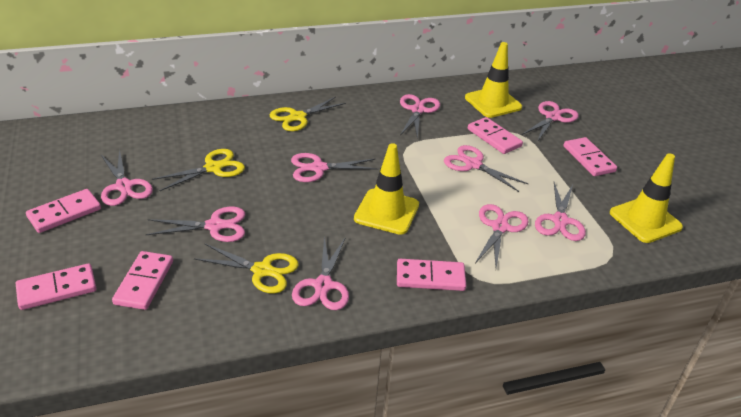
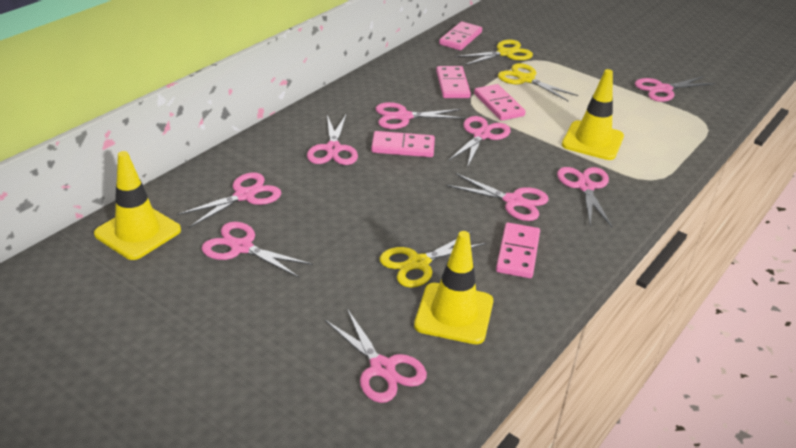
pink domino: 6 -> 5

